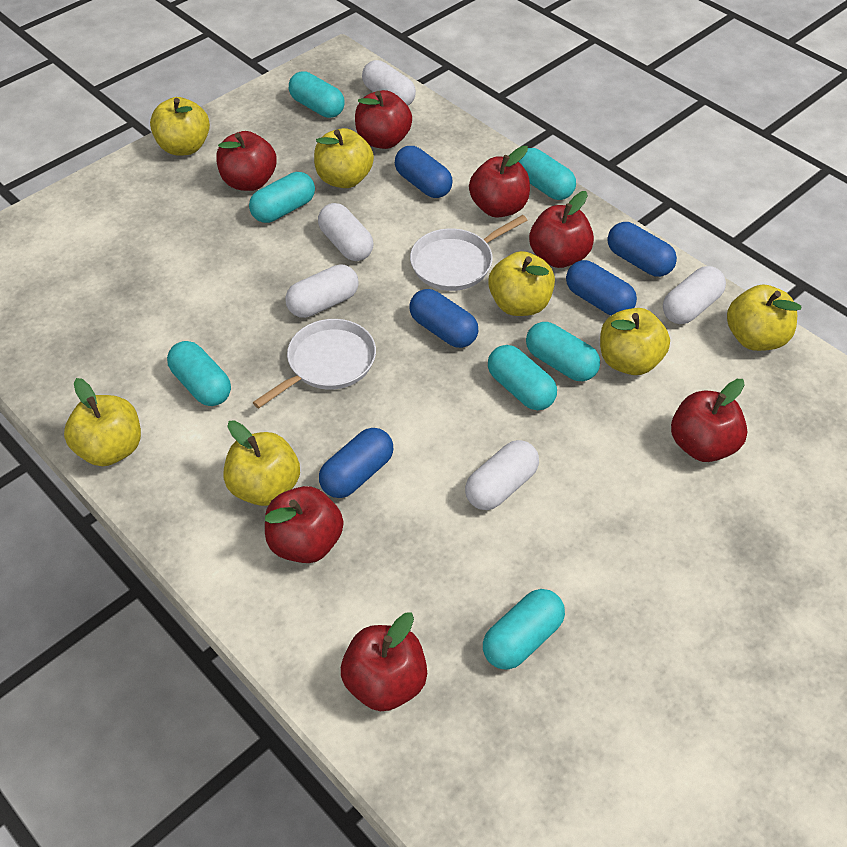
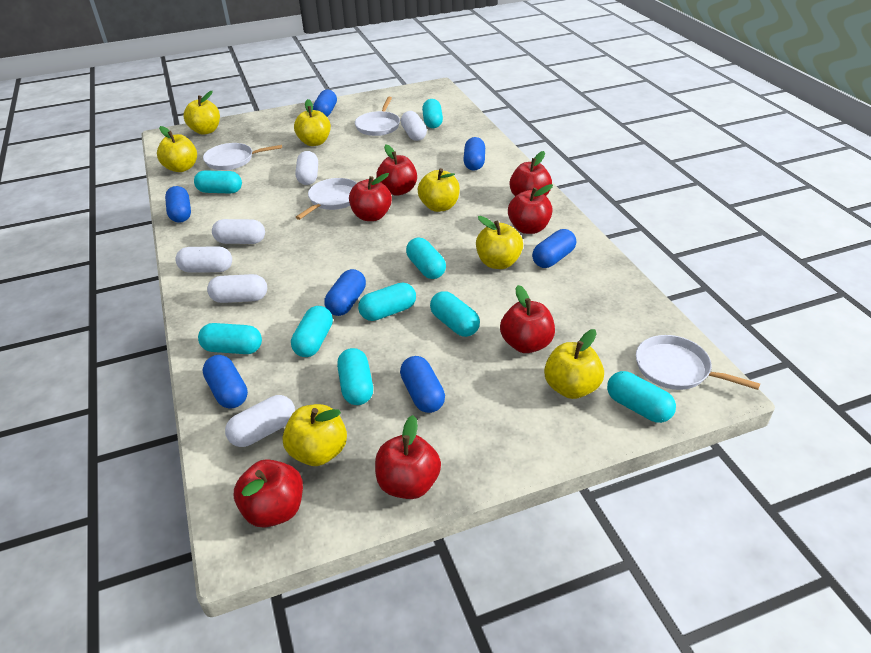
blue capsule: 5 -> 7
turquoise capsule: 7 -> 9
white capsule: 5 -> 6
white pan: 2 -> 4

